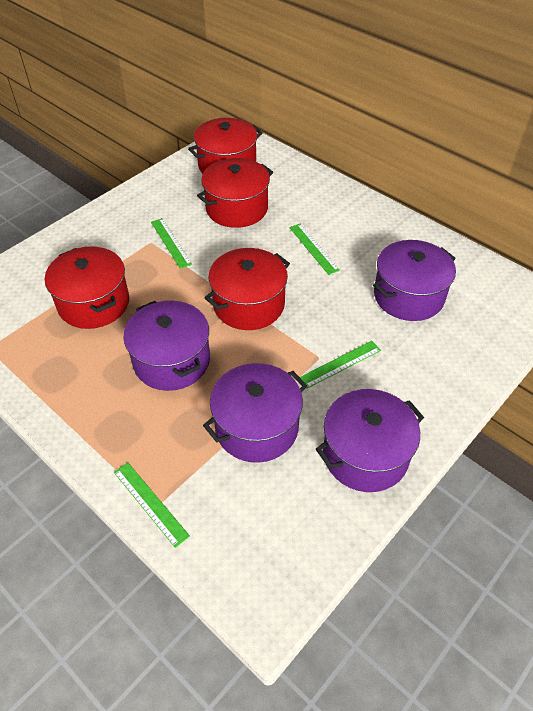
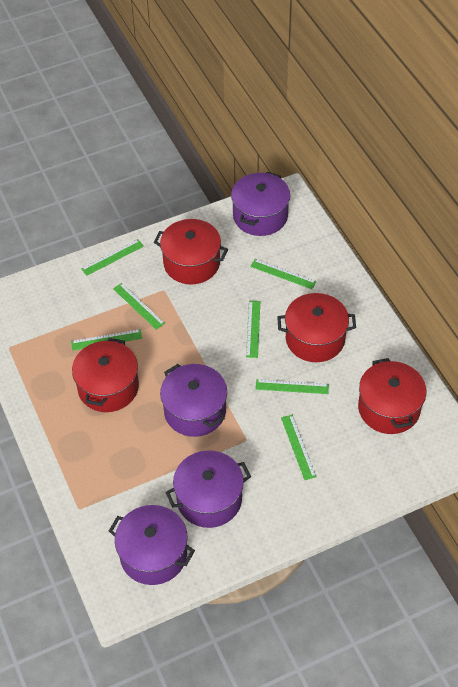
green ruler: 4 -> 7

